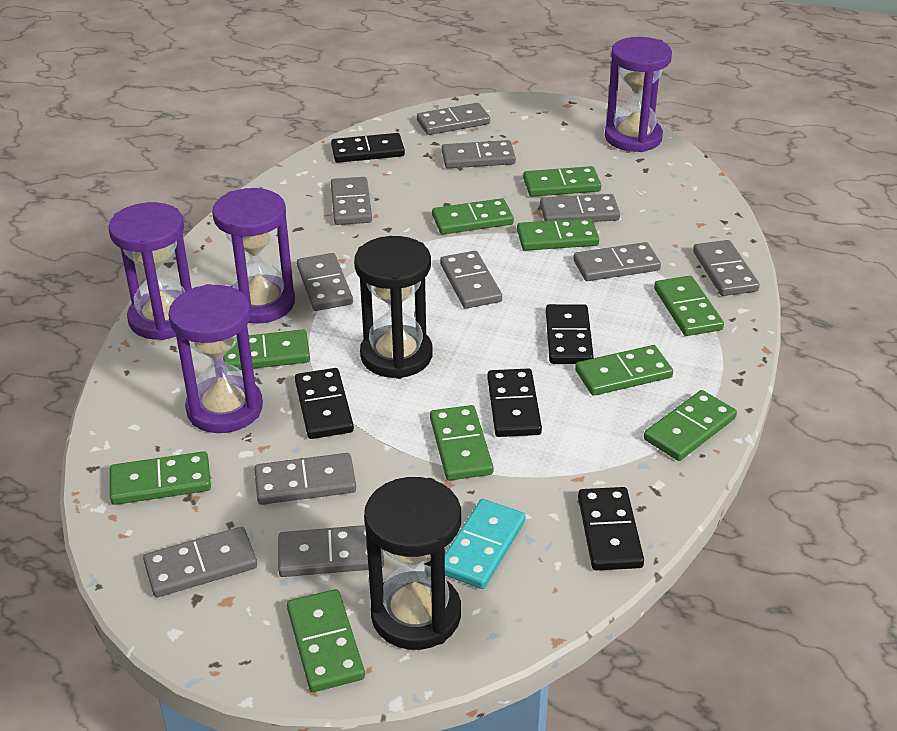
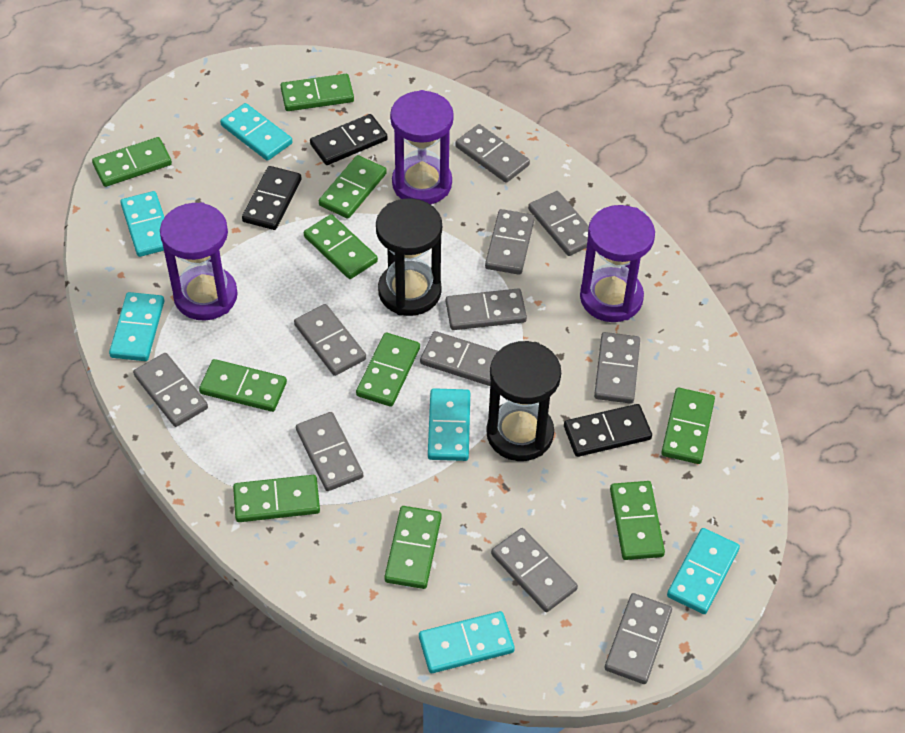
black domino: 5 -> 3
purple hourglass: 4 -> 3
turquoise domino: 1 -> 6

